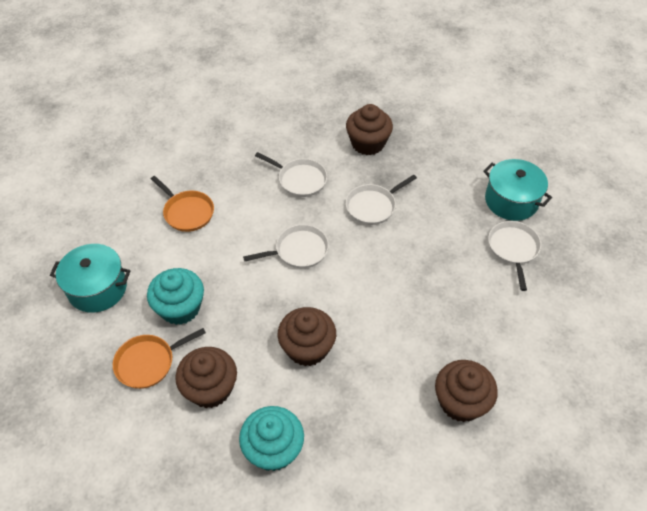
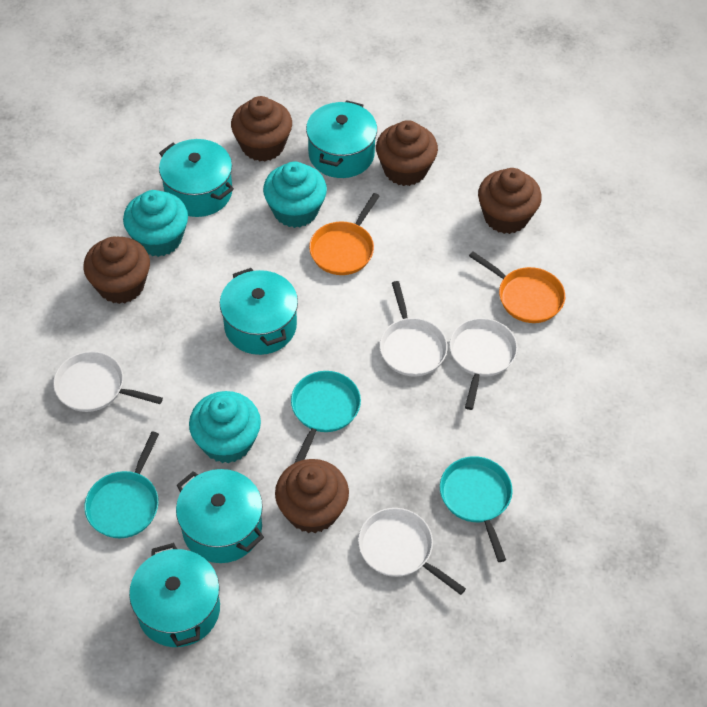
brown cupcake: 4 -> 5
turquoise cupcake: 2 -> 3
turquoise pan: 0 -> 3
turquoise pot: 2 -> 5

